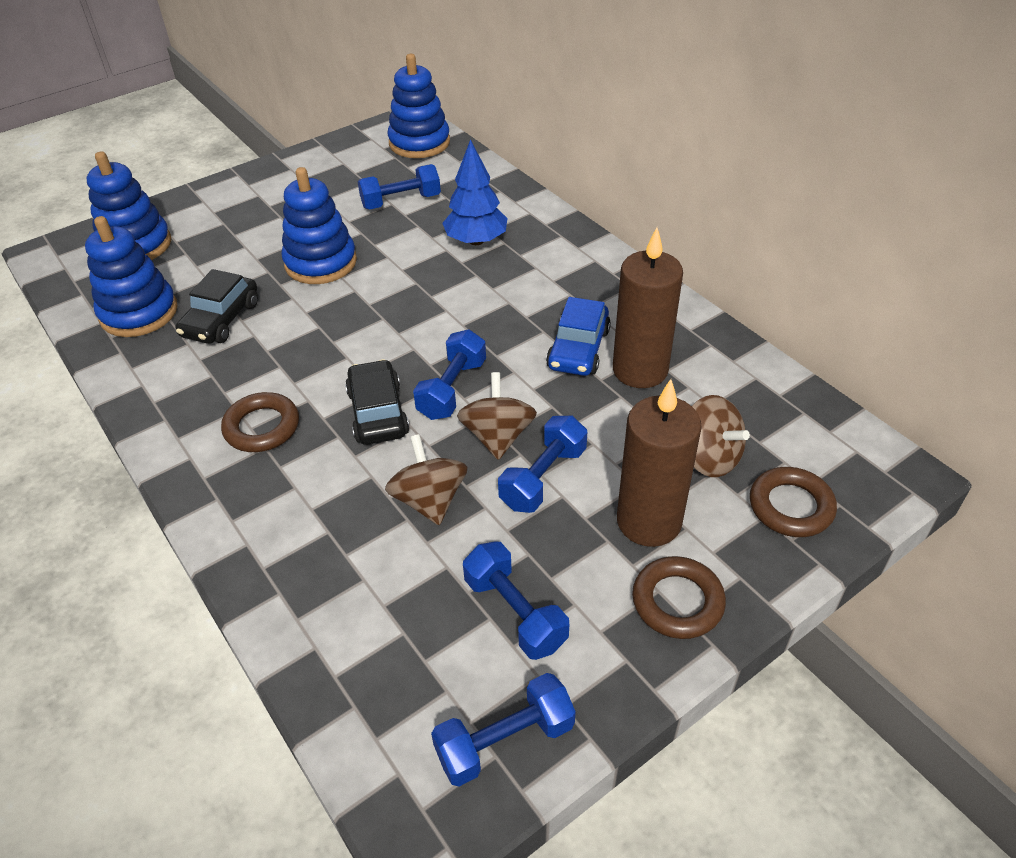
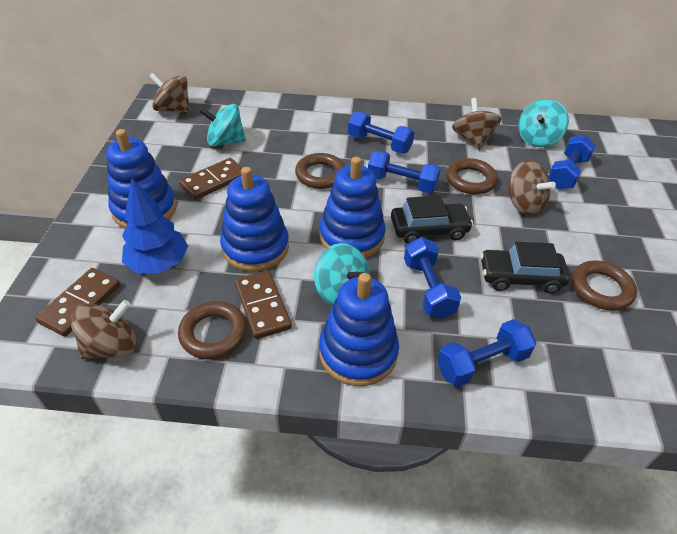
blue car: 1 -> 0
brown candle: 2 -> 0
brown domino: 0 -> 3
brown ring: 3 -> 4
brown spinning top: 3 -> 4
turquoise spinning top: 0 -> 3

